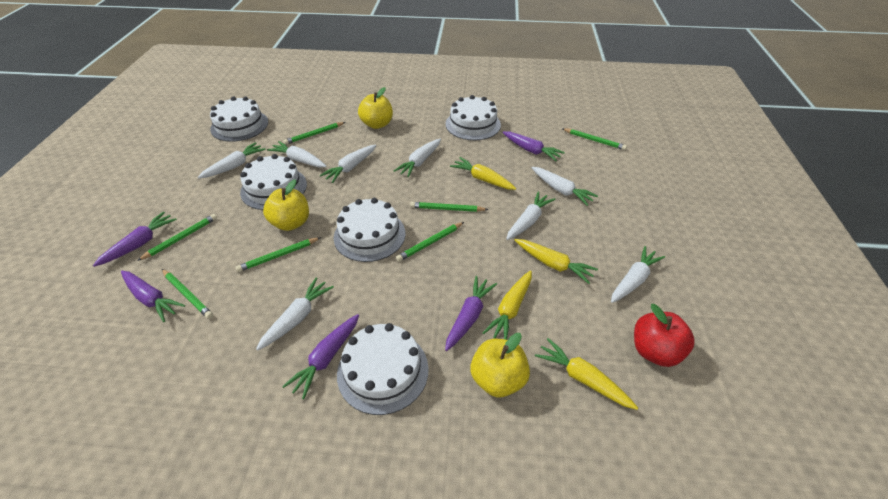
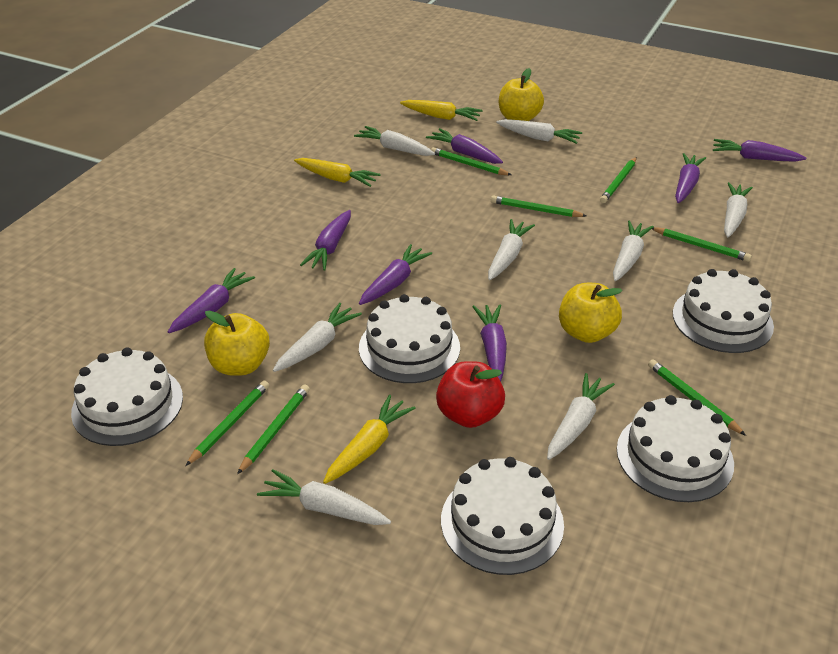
purple carrot: 5 -> 7
yellow carrot: 4 -> 3

